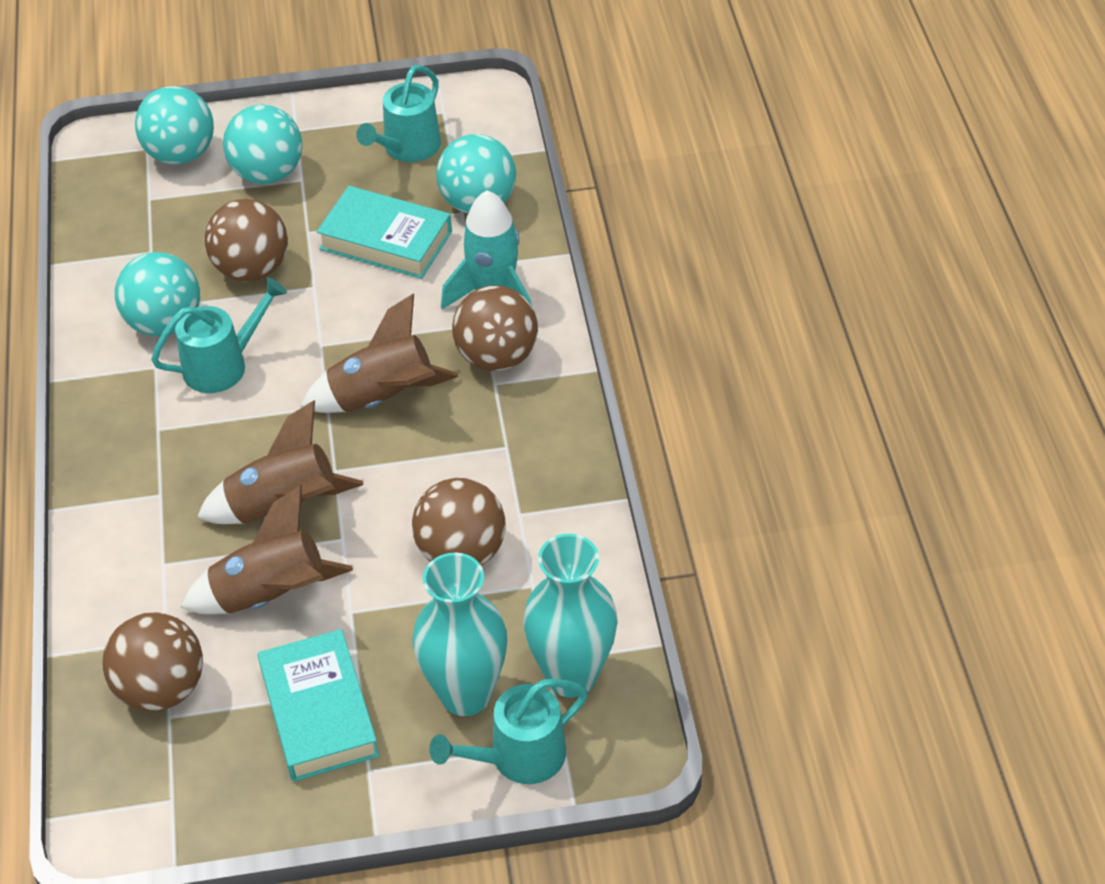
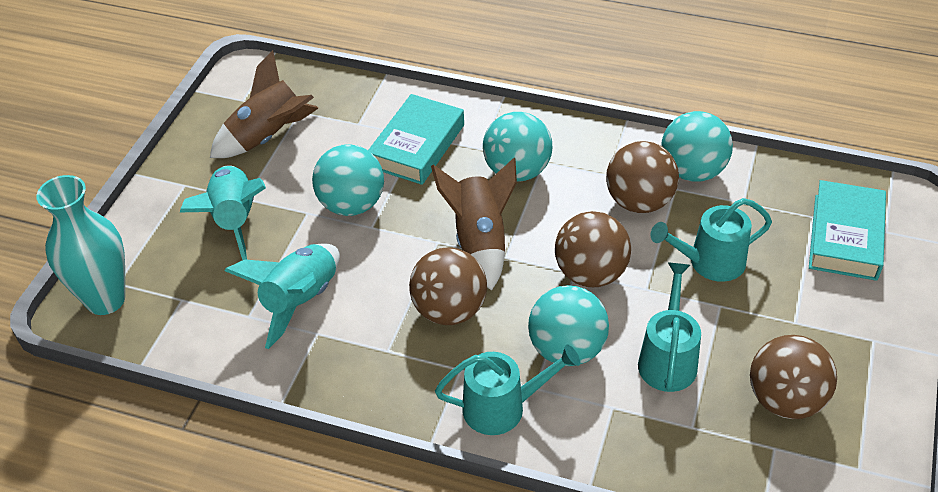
brown rocket: 3 -> 2
turquoise rocket: 1 -> 2
turquoise vase: 2 -> 1

